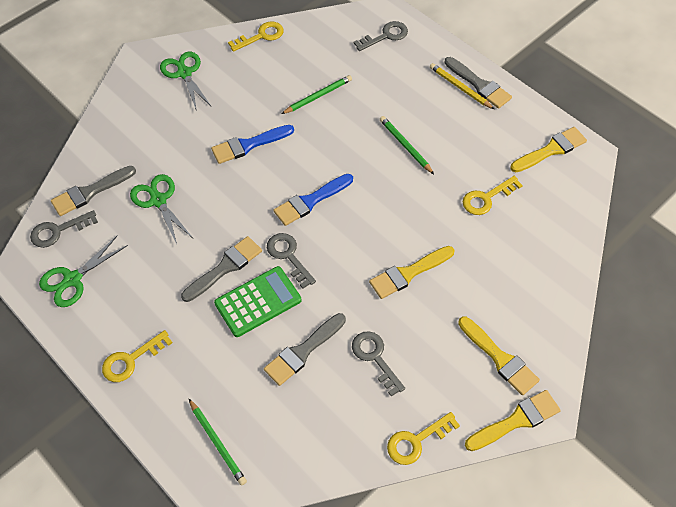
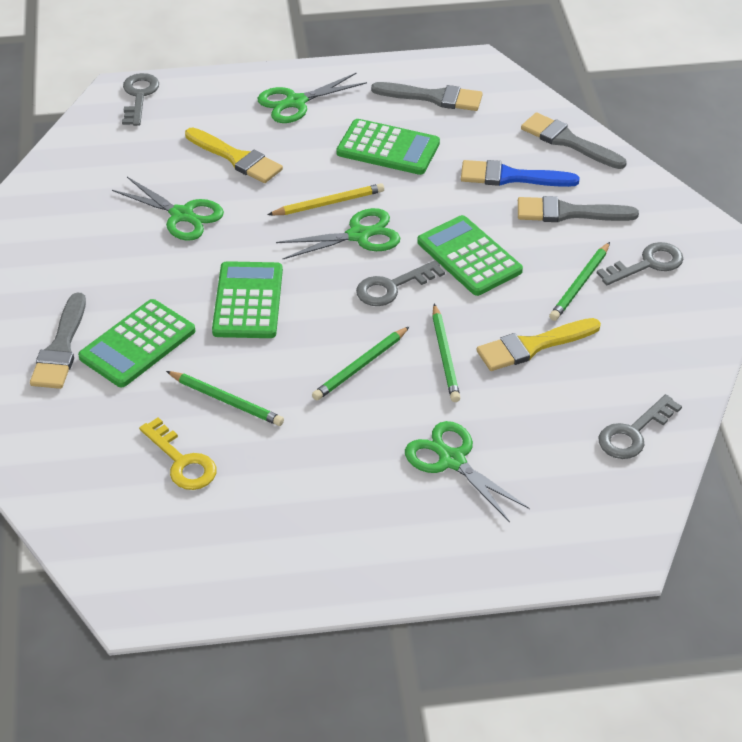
blue brush: 2 -> 1
green calculator: 1 -> 4
green pencil: 3 -> 4
green scissors: 3 -> 4
yellow brush: 4 -> 2
yellow key: 4 -> 1

